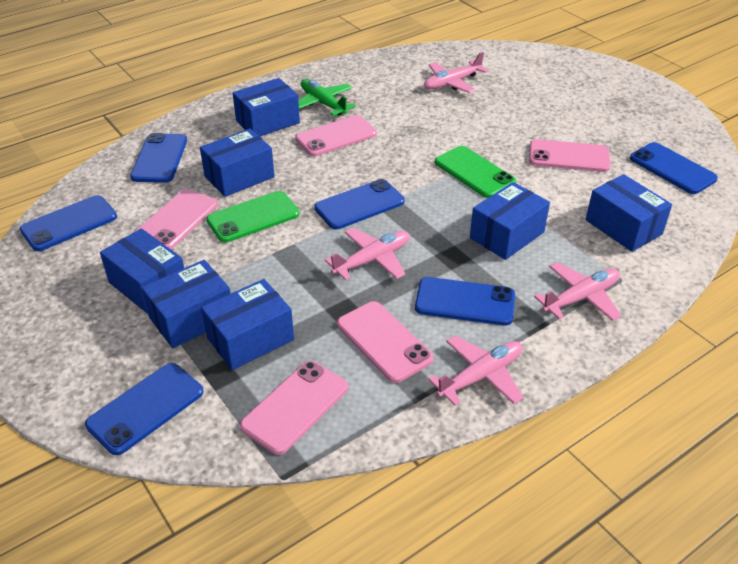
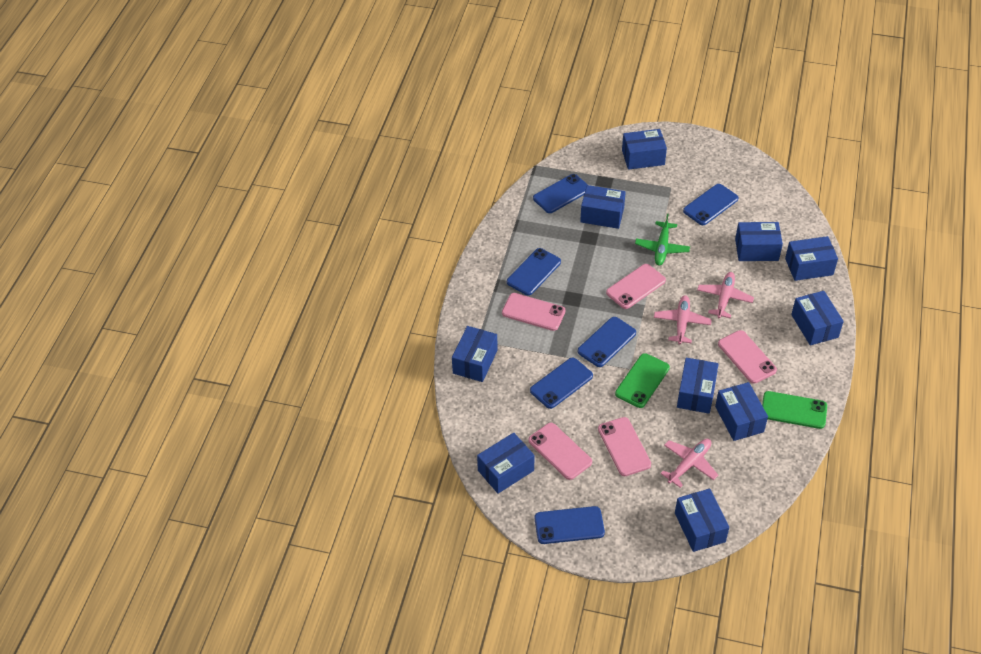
blue box: 7 -> 10
pink plane: 4 -> 3

